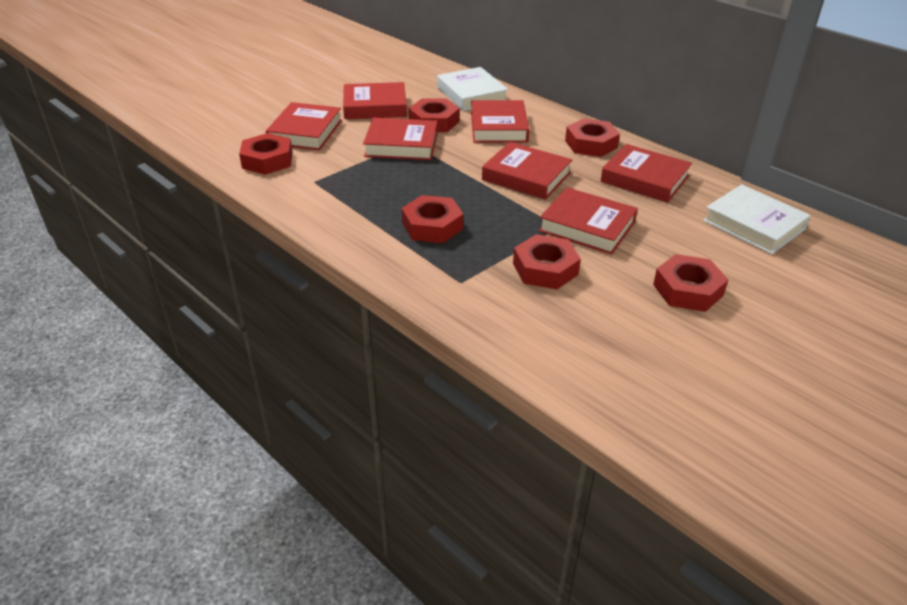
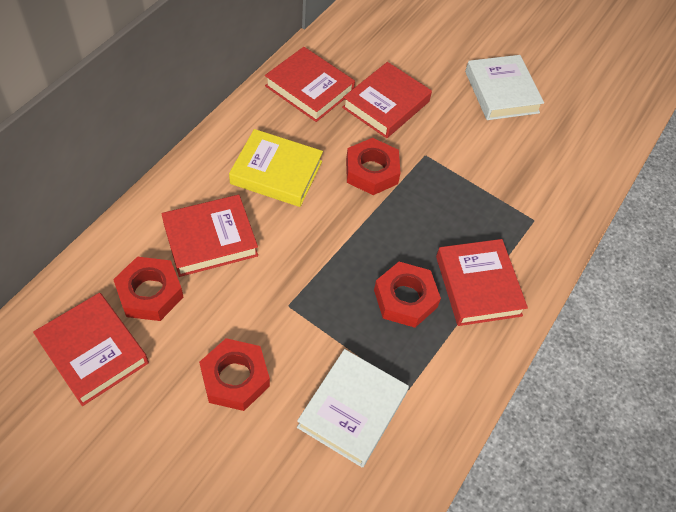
red book: 7 -> 5
red nut: 6 -> 4
yellow book: 0 -> 1

